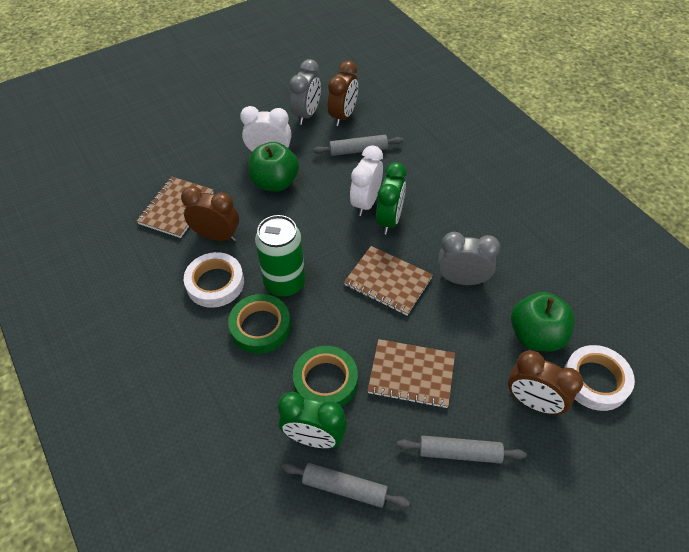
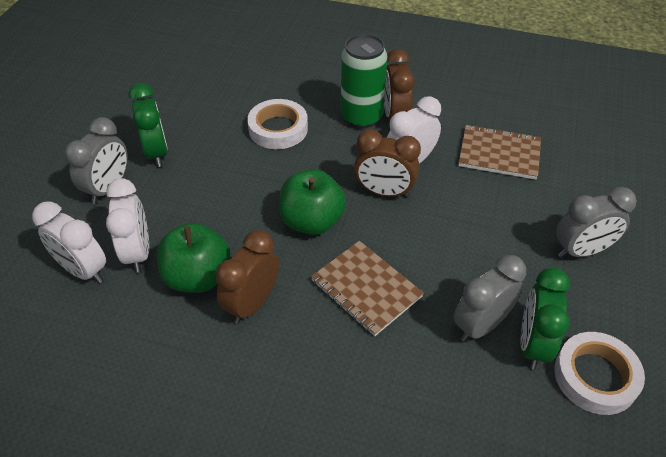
brown notebook: 3 -> 2
green tape: 2 -> 0
grey clock: 2 -> 3
grey rolling pin: 3 -> 0
white clock: 2 -> 3

